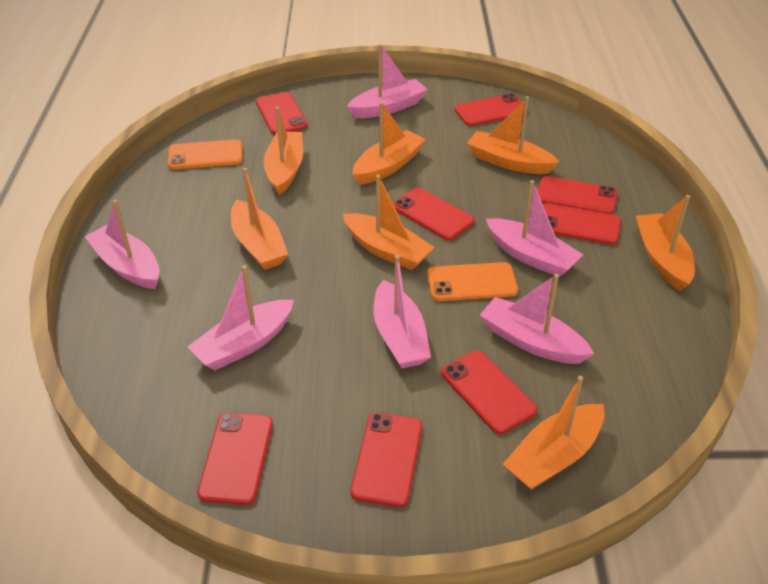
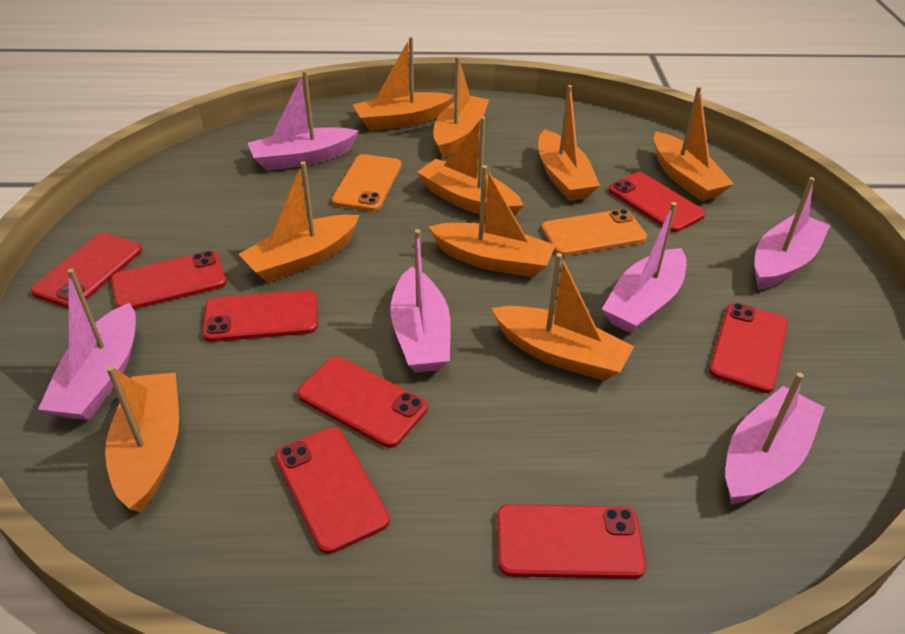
orange boat: 7 -> 9

